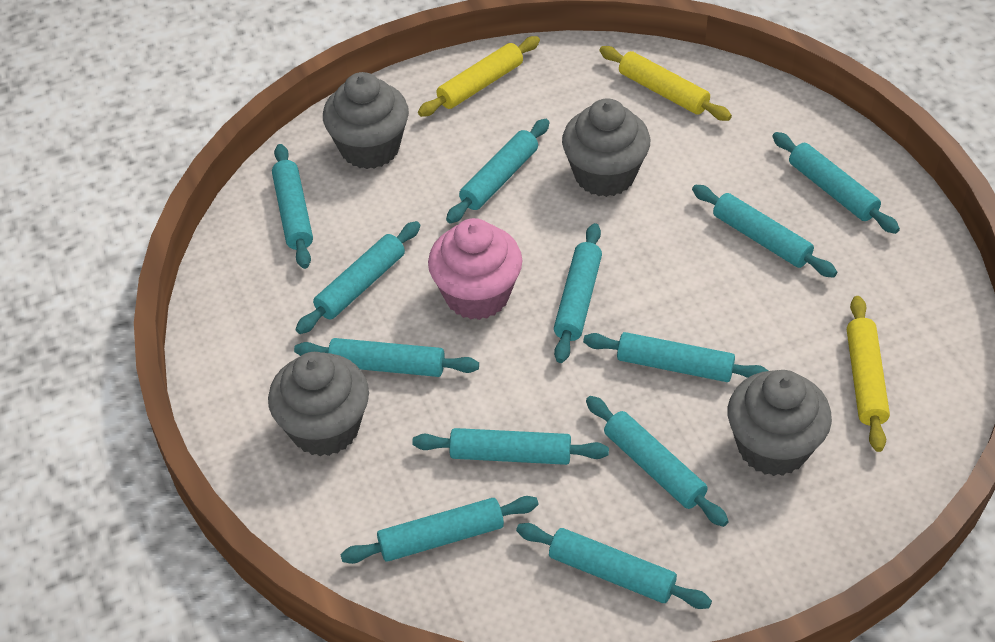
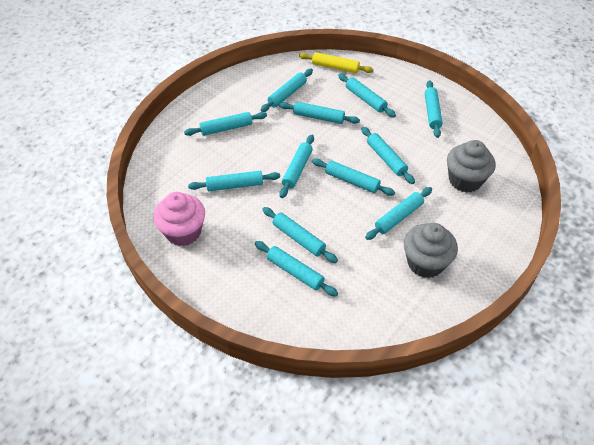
grey cupcake: 4 -> 2
yellow rolling pin: 3 -> 1

